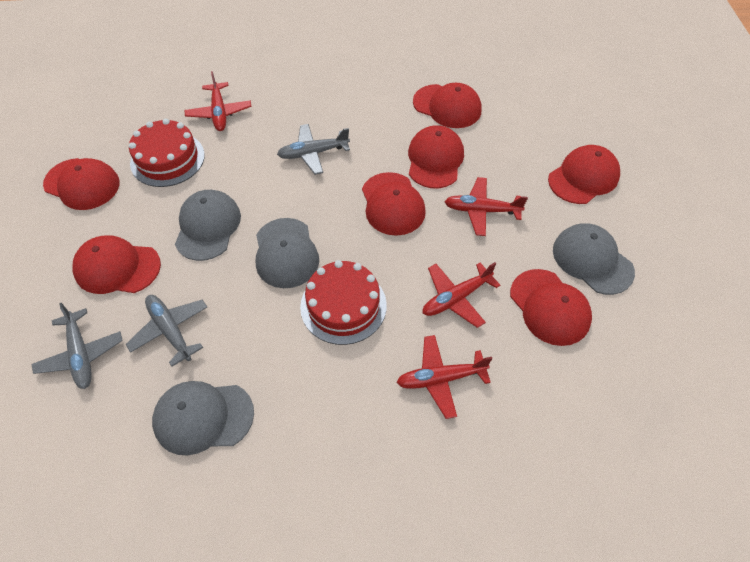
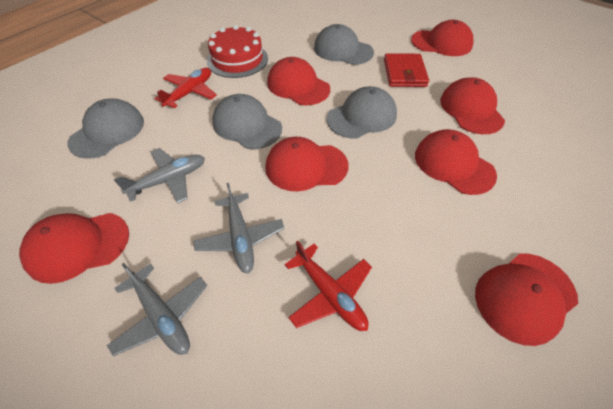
red cake: 2 -> 1
red plane: 4 -> 2
red wallet: 0 -> 1

